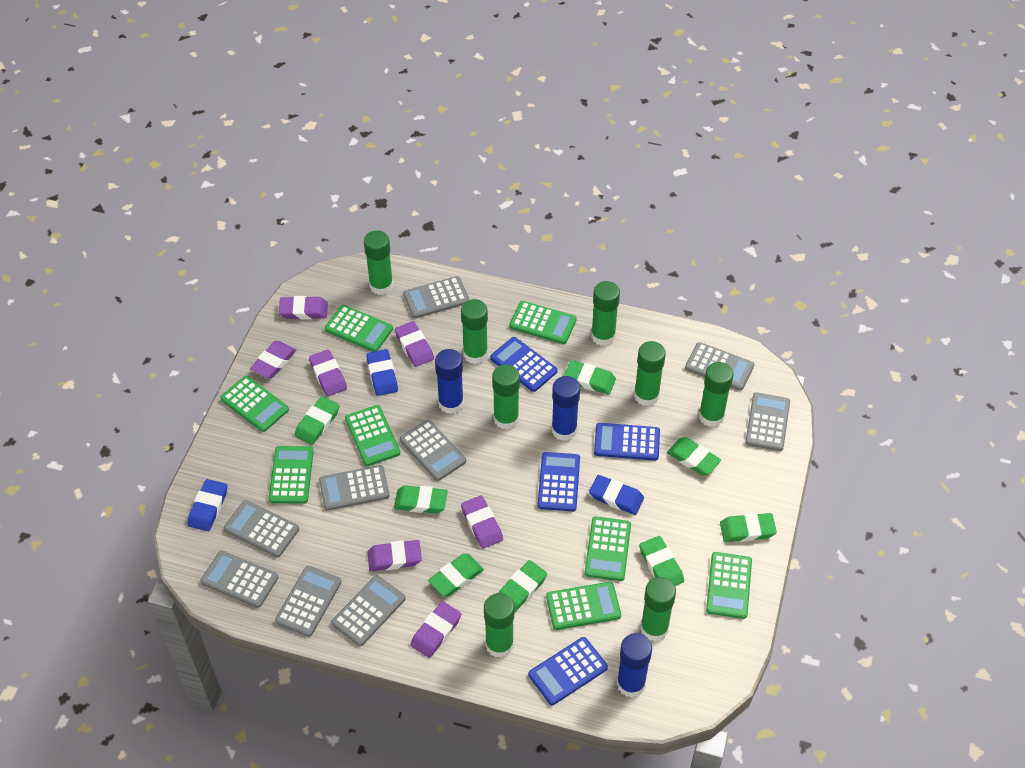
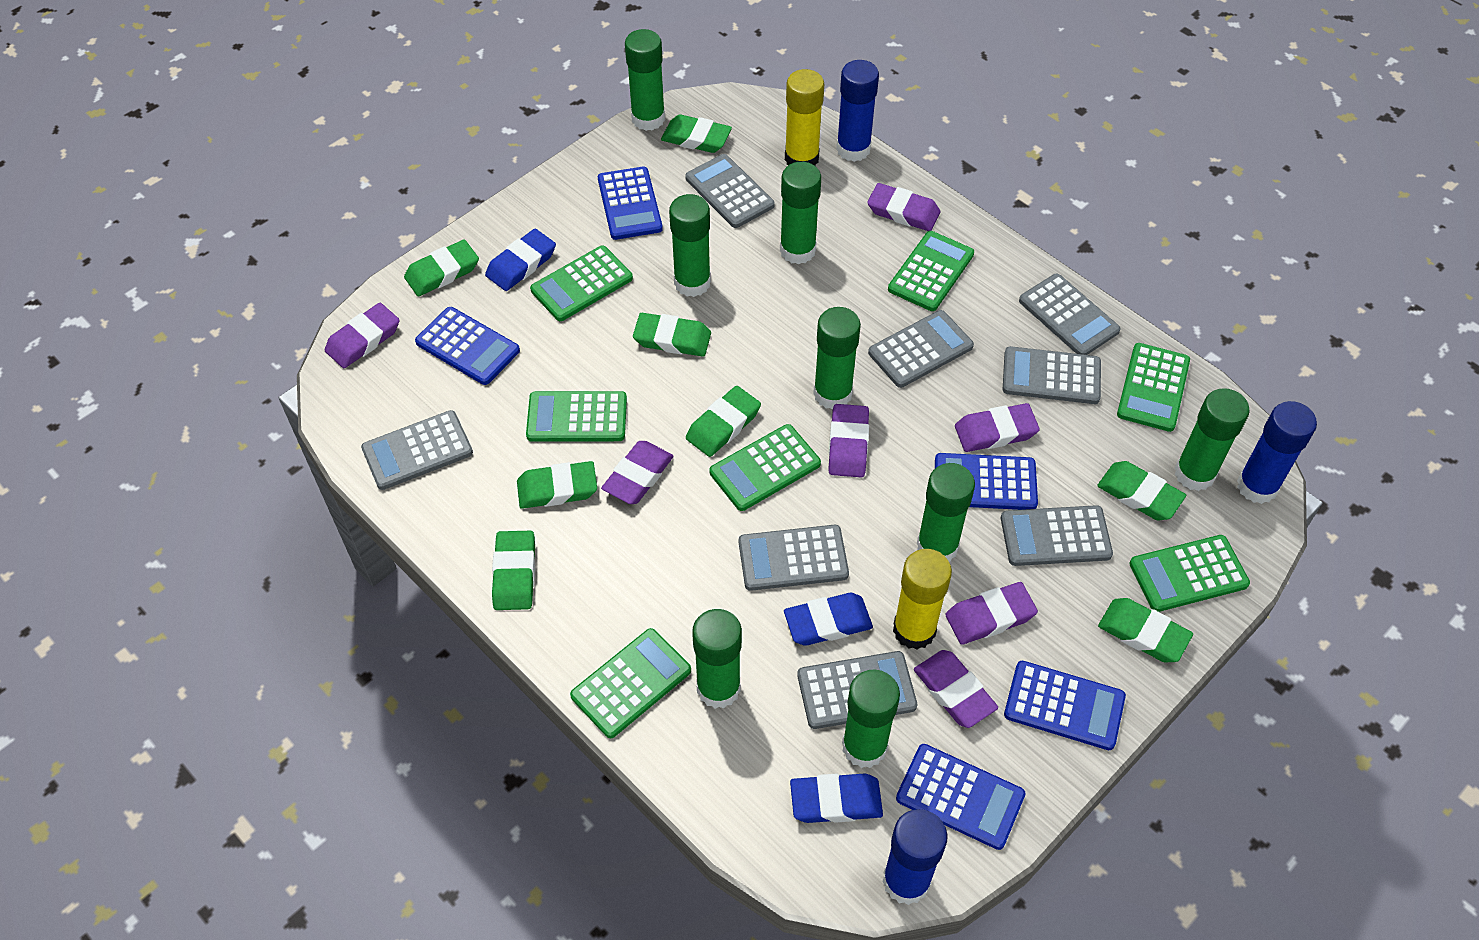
blue calculator: 4 -> 5
green calculator: 8 -> 7
grey calculator: 9 -> 8
yellow glue stick: 0 -> 2

